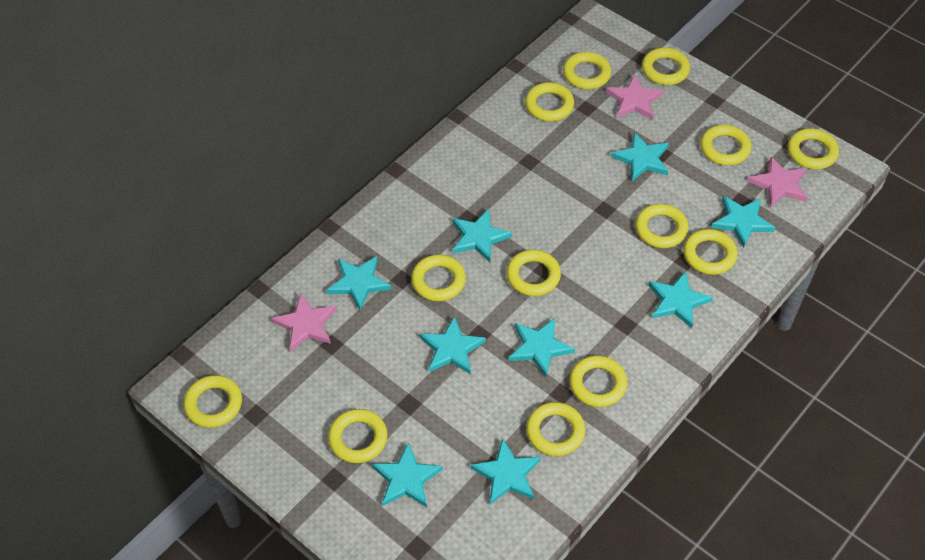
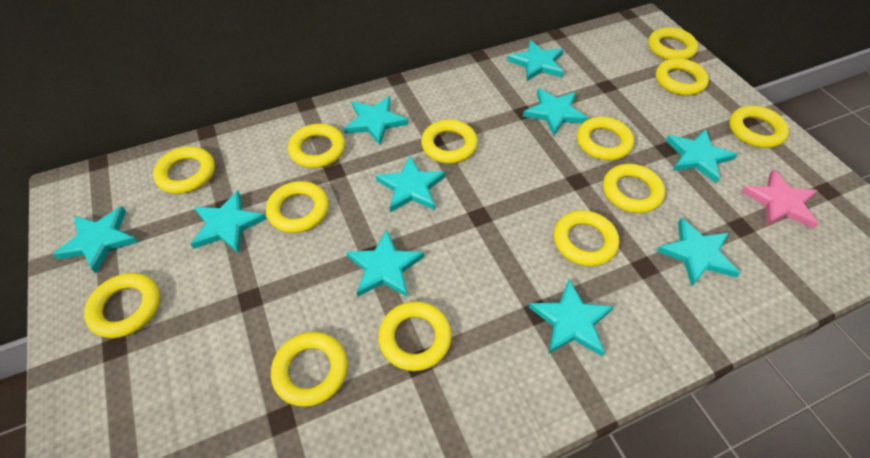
pink star: 3 -> 1
turquoise star: 9 -> 10

